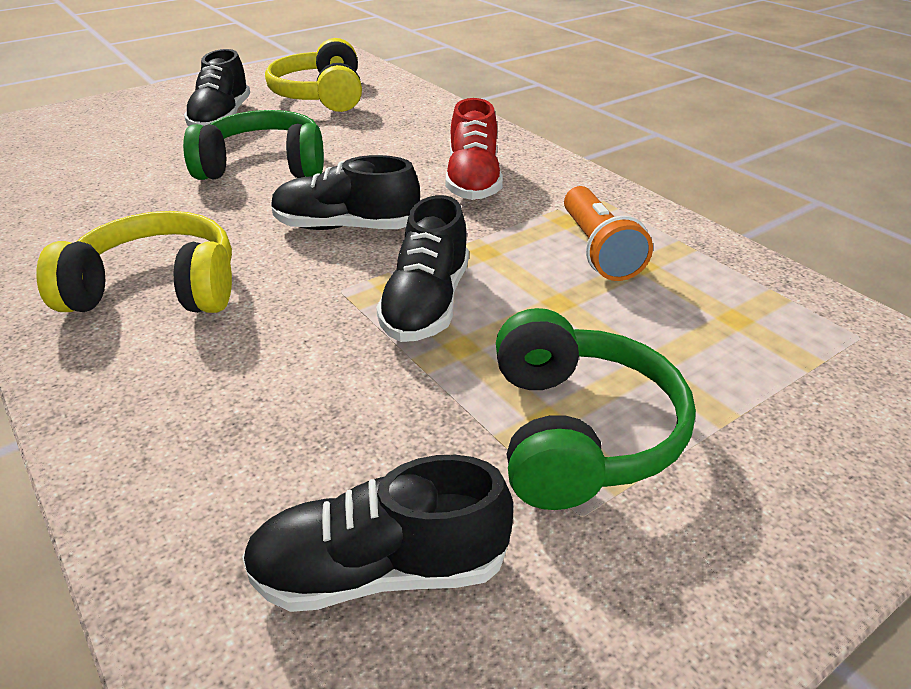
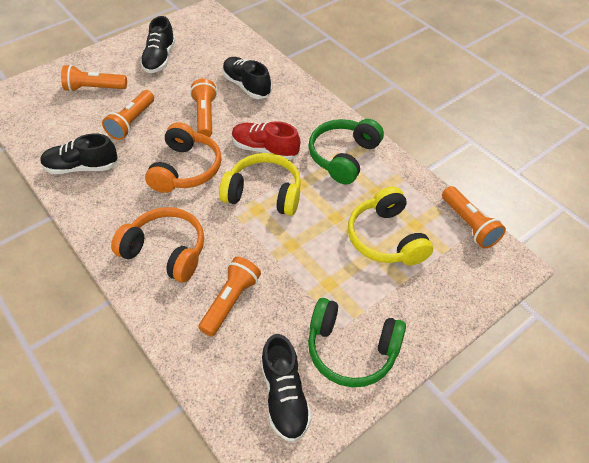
orange flashlight: 1 -> 5
orange headphones: 0 -> 2

